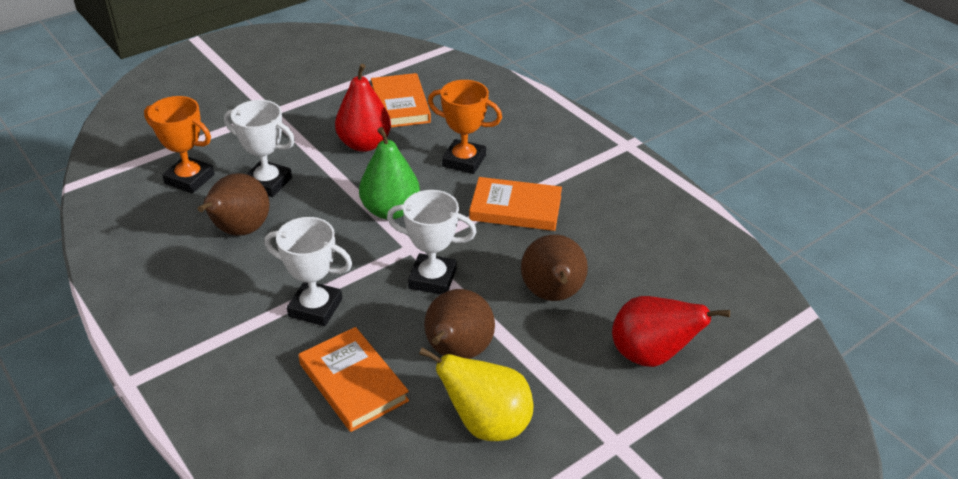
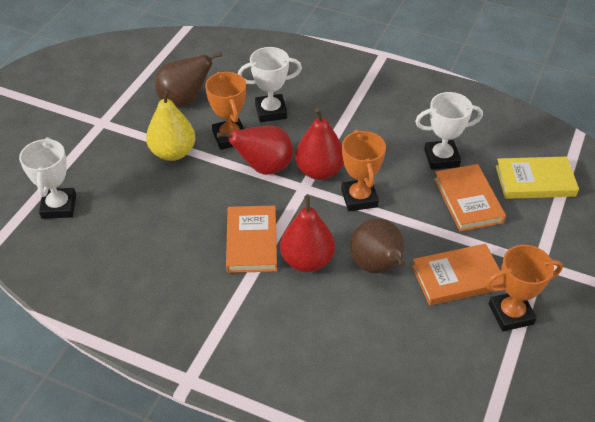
brown pear: 3 -> 2
green pear: 1 -> 0
orange trophy: 2 -> 3
red pear: 2 -> 3
yellow book: 0 -> 1

